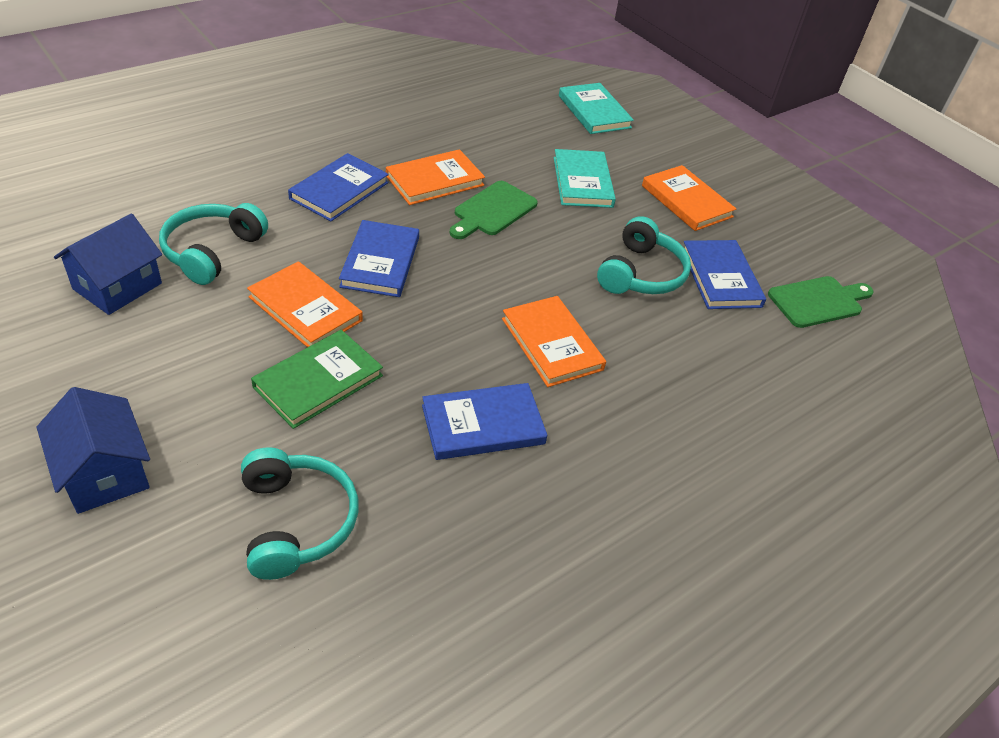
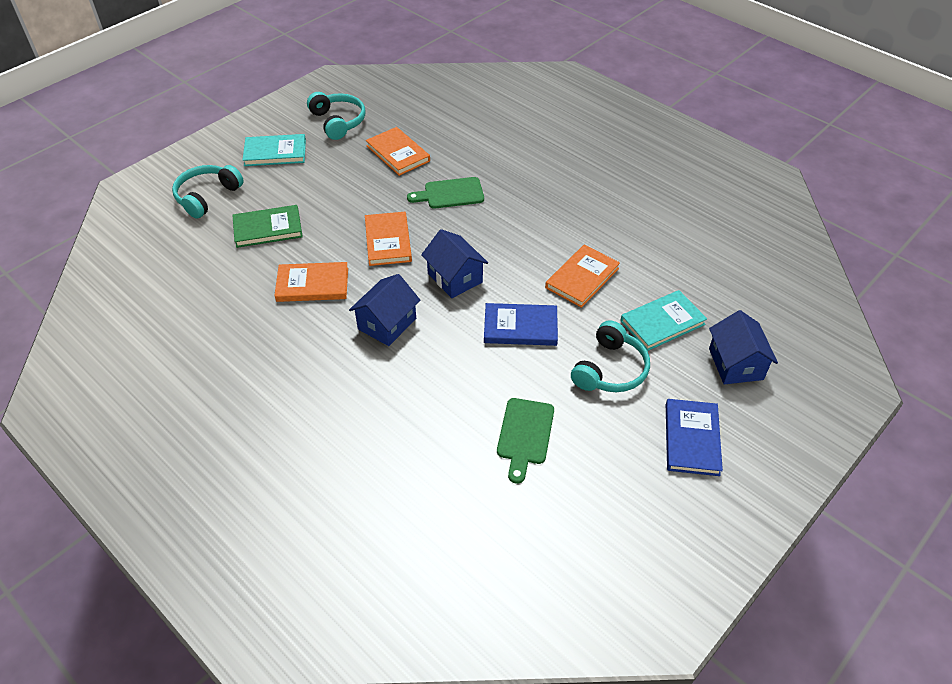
blue book: 4 -> 2
blue house: 2 -> 3

